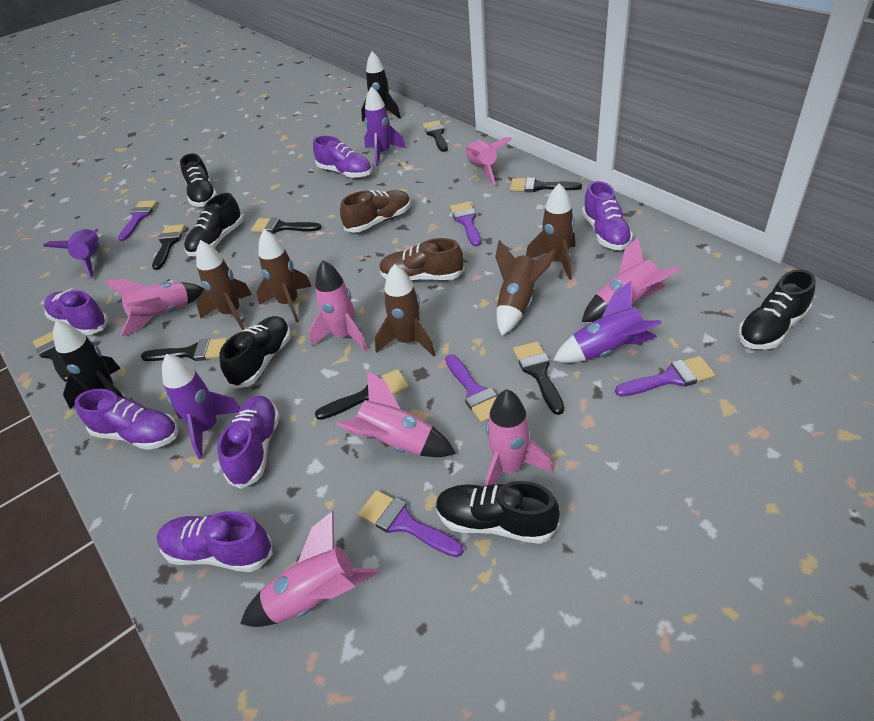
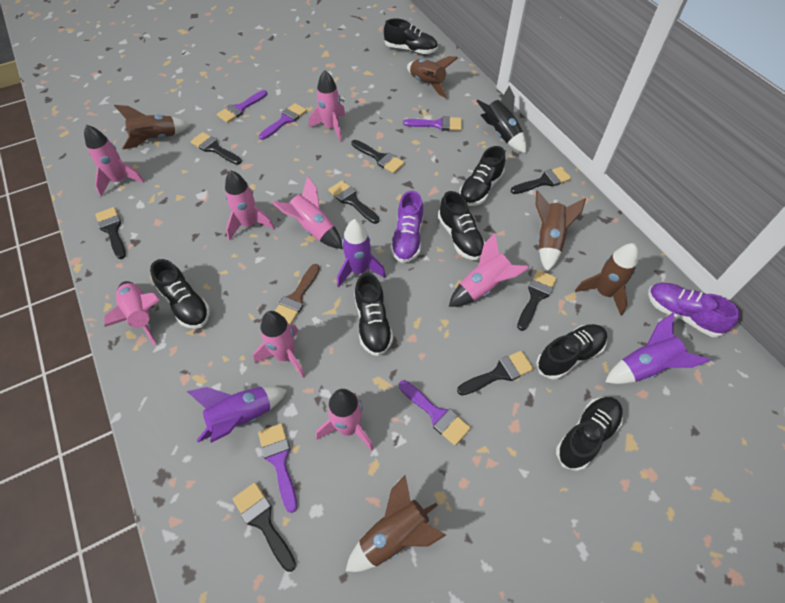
black rocket: 2 -> 1
black shoe: 5 -> 7
brown brush: 0 -> 1
brown shoe: 2 -> 0
pink rocket: 7 -> 8
purple rocket: 4 -> 3
purple shoe: 6 -> 2

